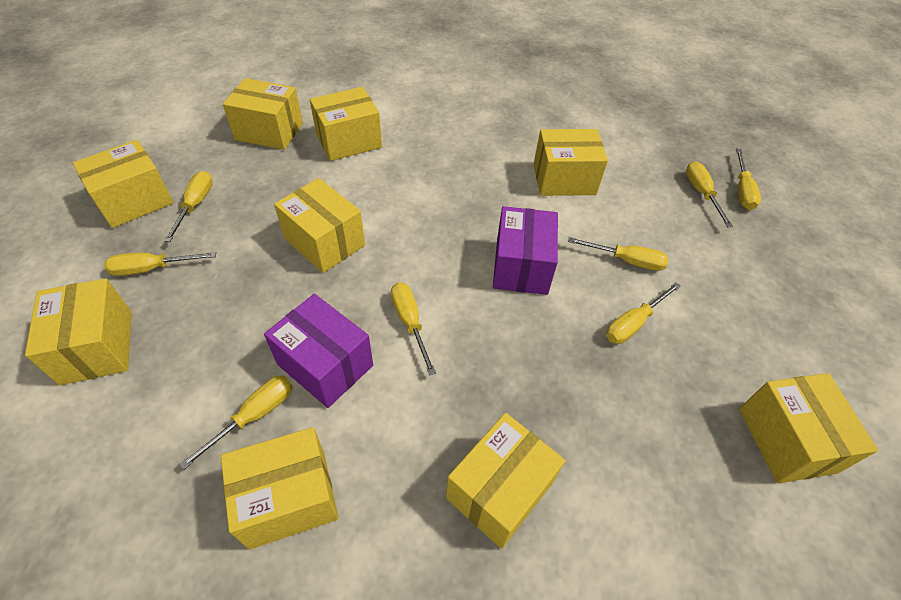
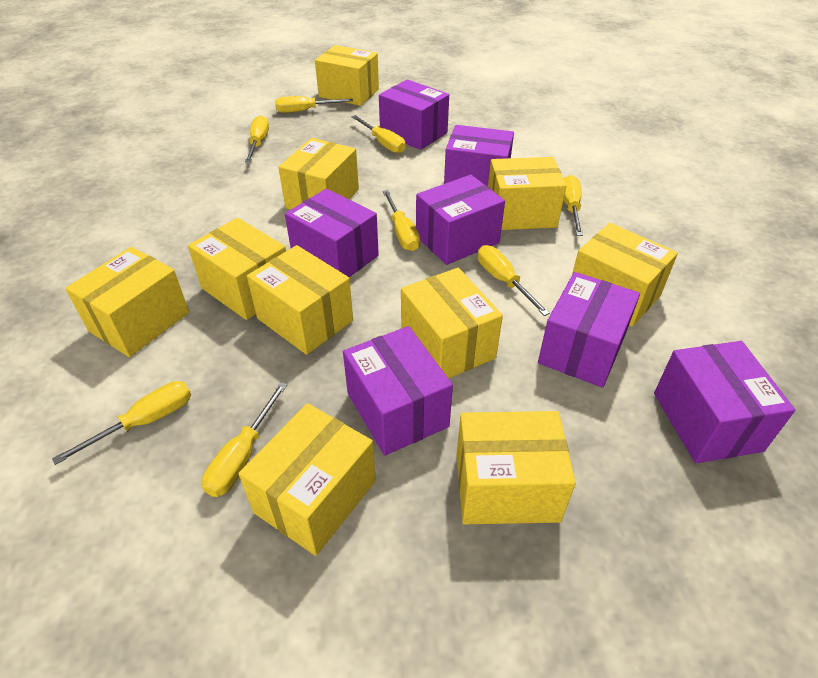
purple box: 2 -> 7
yellow box: 9 -> 10

